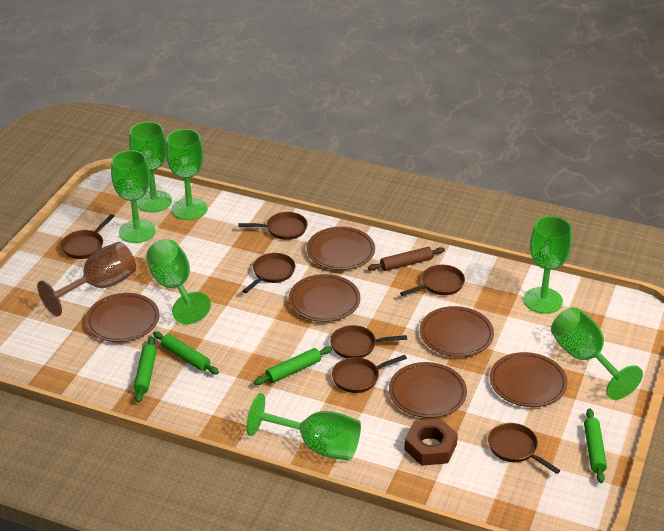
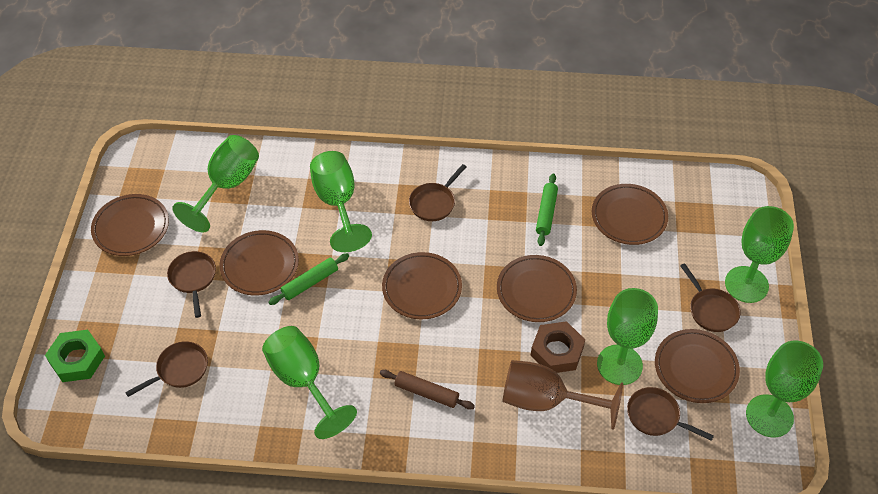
brown pan: 7 -> 5
green goblet: 7 -> 6
green nut: 0 -> 1
green rolling pin: 4 -> 2

